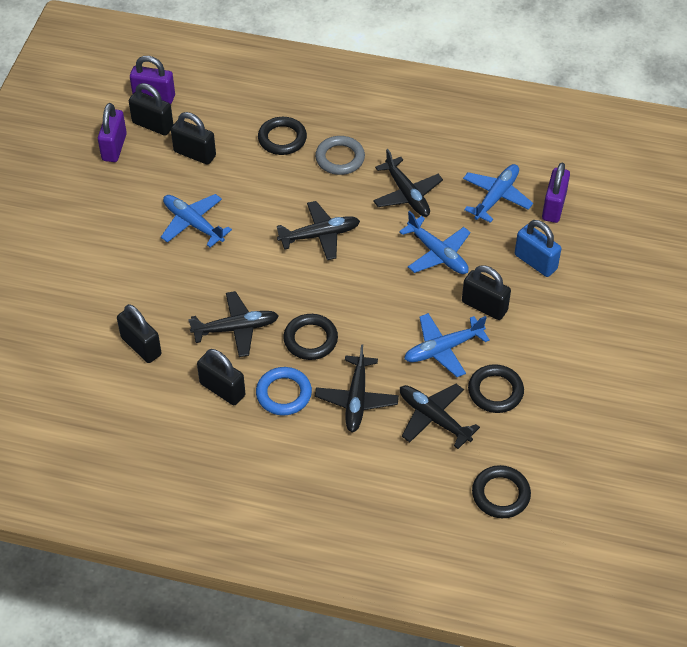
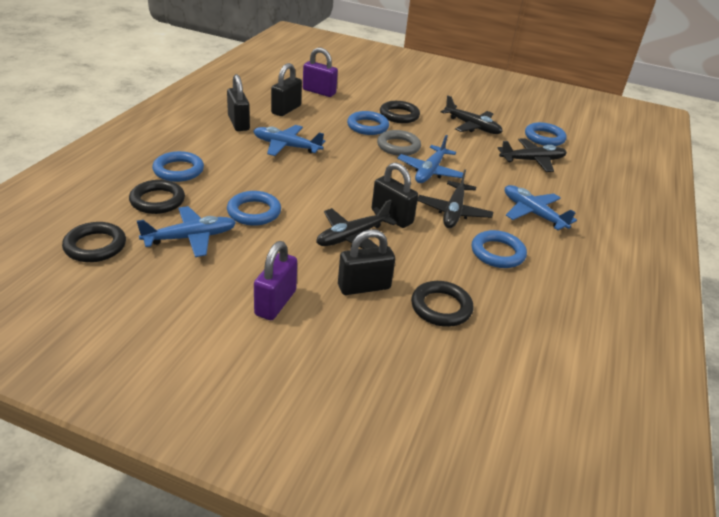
black padlock: 5 -> 4
black plane: 5 -> 4
blue padlock: 1 -> 0
blue ring: 1 -> 5
purple padlock: 3 -> 2

